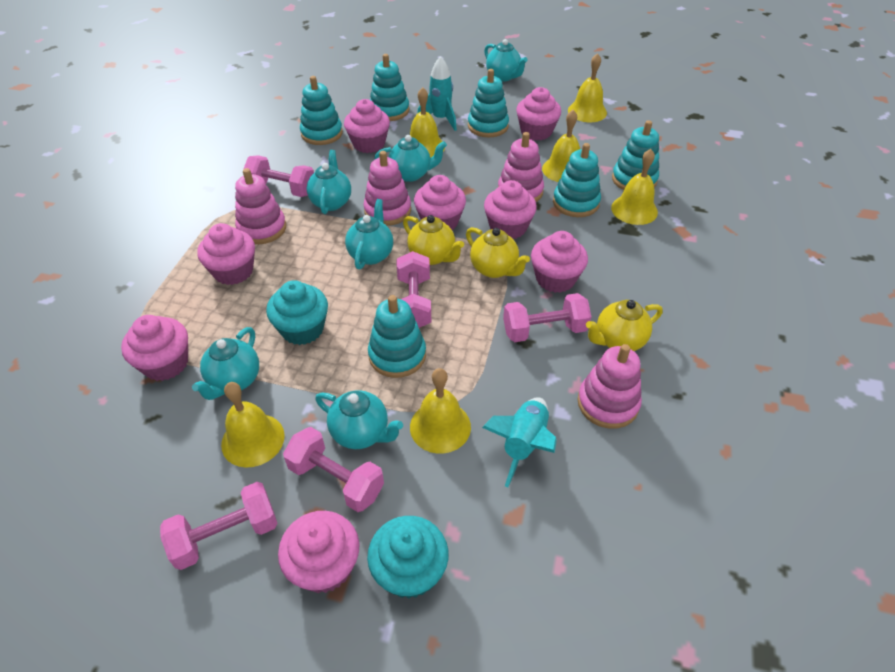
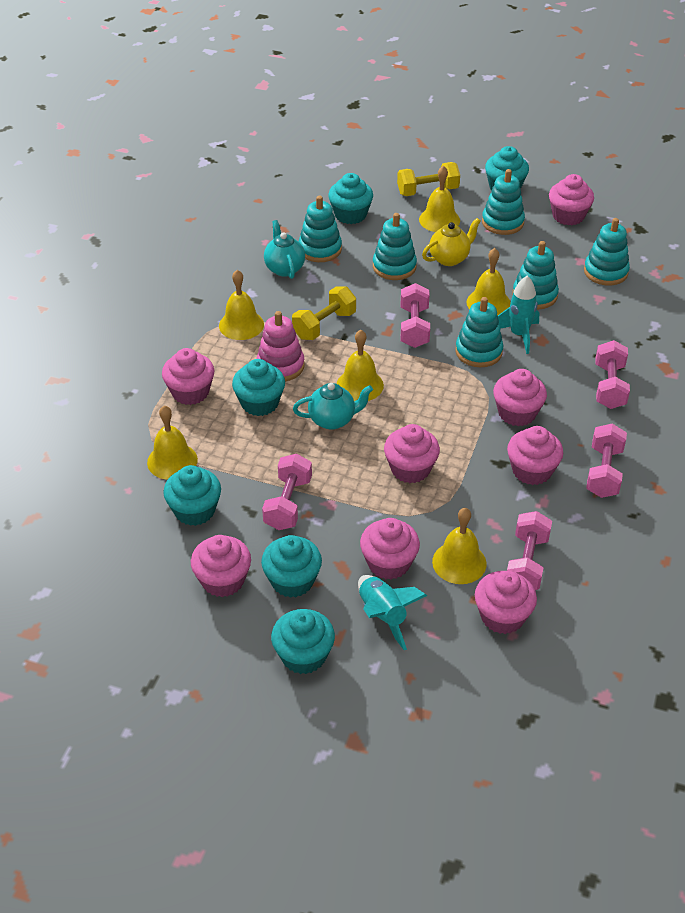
pink stacking toy: 4 -> 1
turquoise cupcake: 2 -> 6
turquoise teapot: 6 -> 2
yellow dumbbell: 0 -> 2
yellow teapot: 3 -> 1

